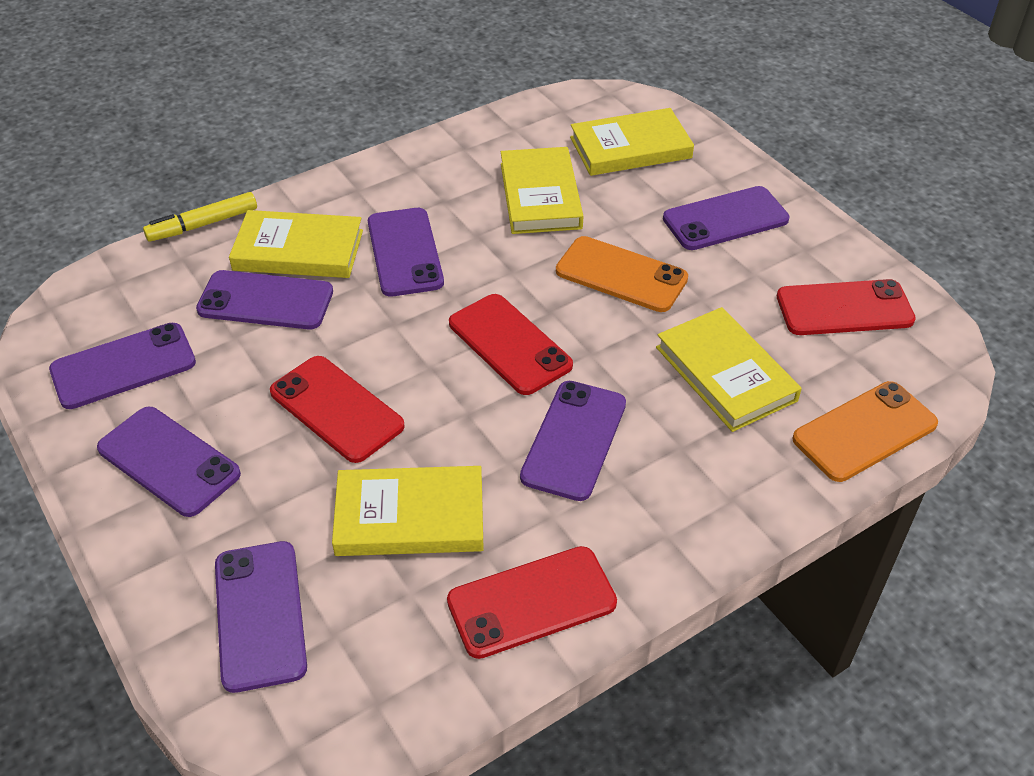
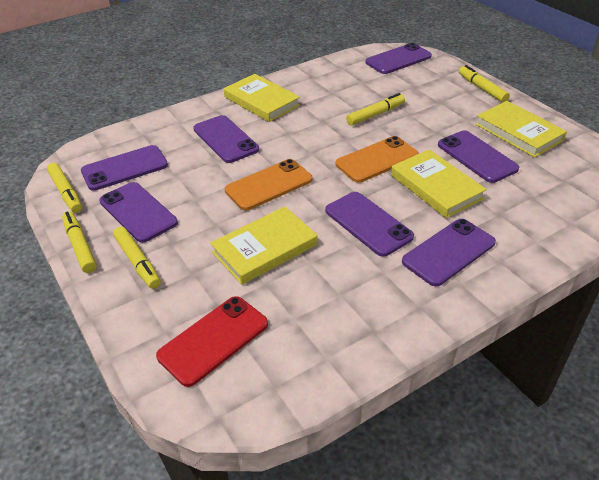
red phone: 4 -> 1
yellow book: 5 -> 4
yellow marker: 1 -> 5

